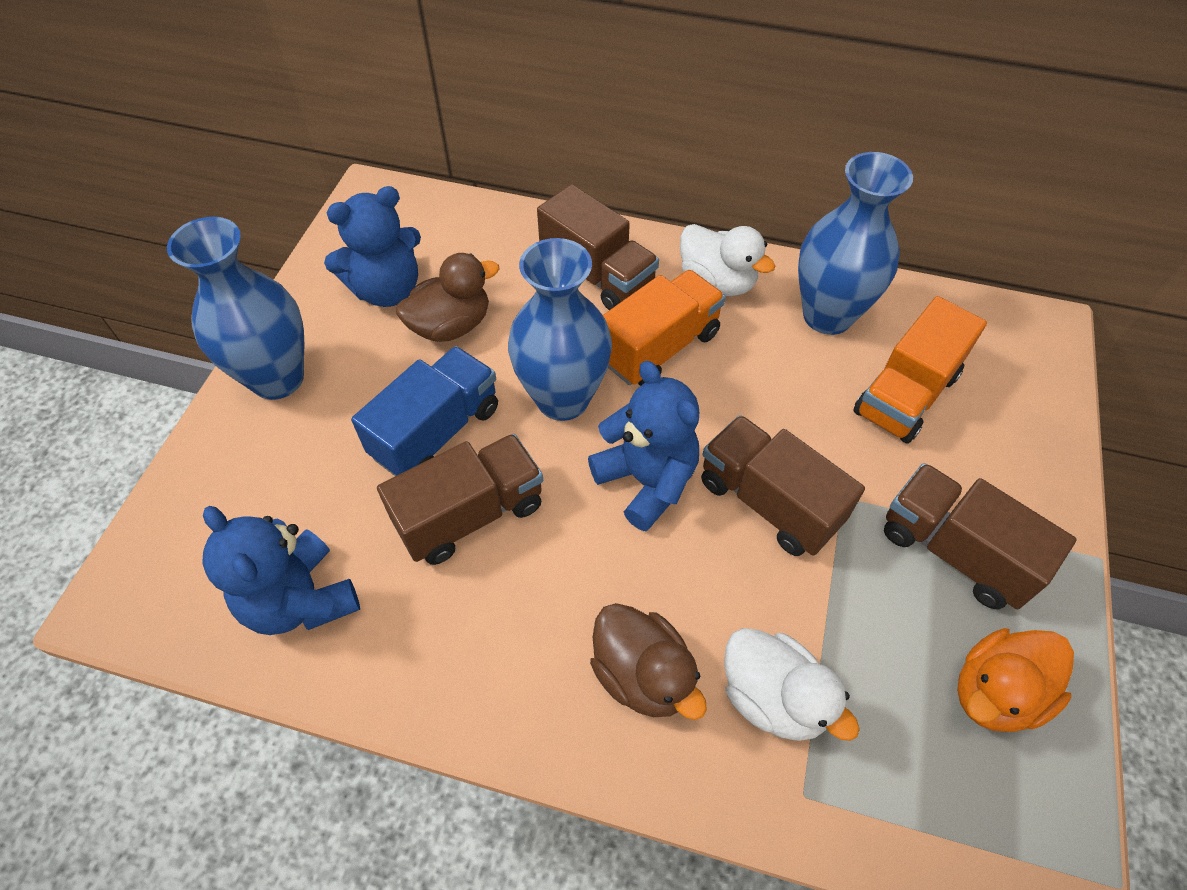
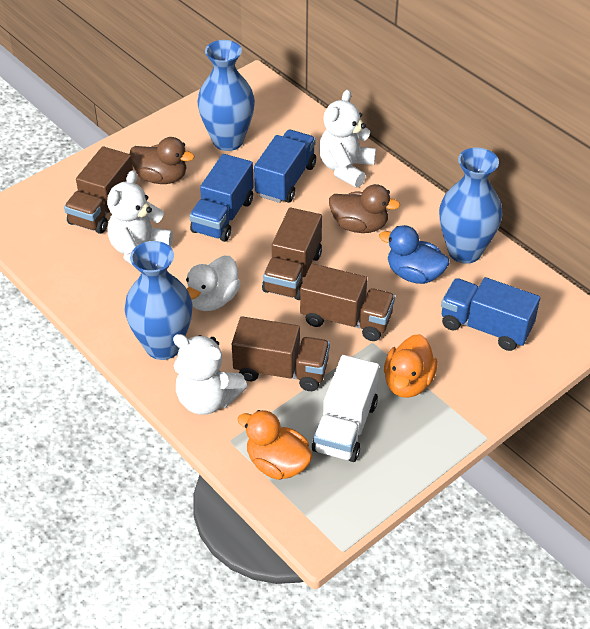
blue duck: 0 -> 1
blue teddy bear: 3 -> 0
blue truck: 1 -> 3
orange duck: 1 -> 2
orange truck: 2 -> 0
white duck: 2 -> 1
white teddy bear: 0 -> 3
white truck: 0 -> 1

